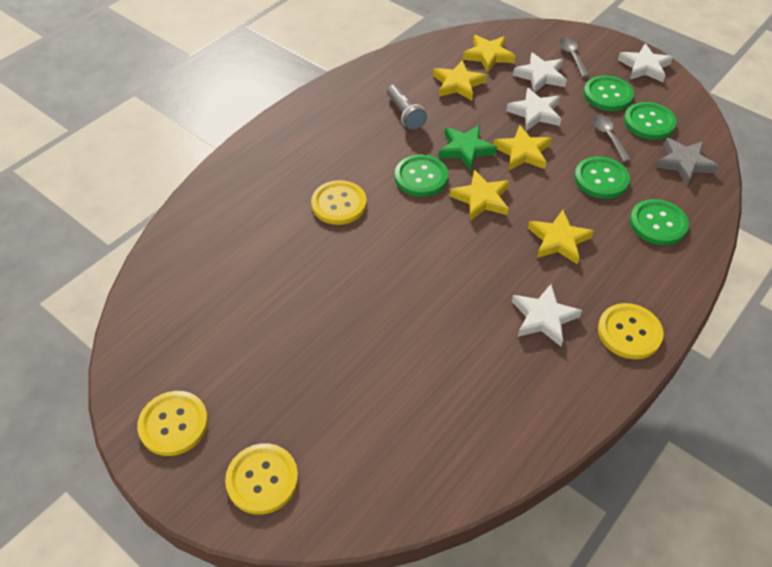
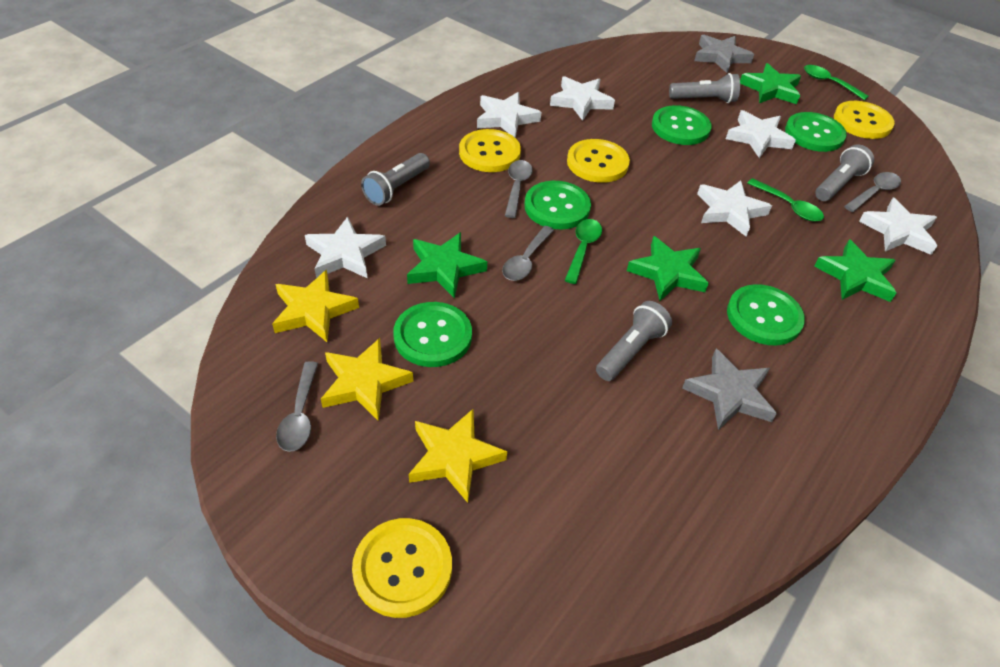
green spoon: 0 -> 3
green star: 1 -> 4
grey flashlight: 1 -> 4
grey spoon: 2 -> 4
grey star: 1 -> 2
white star: 4 -> 6
yellow star: 5 -> 3

